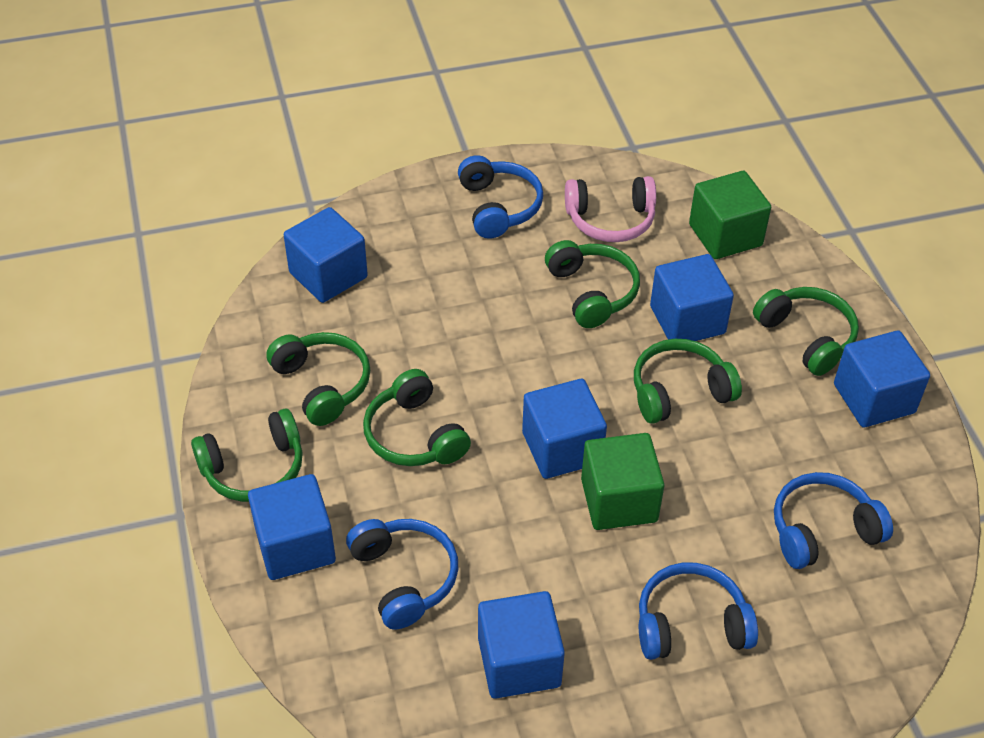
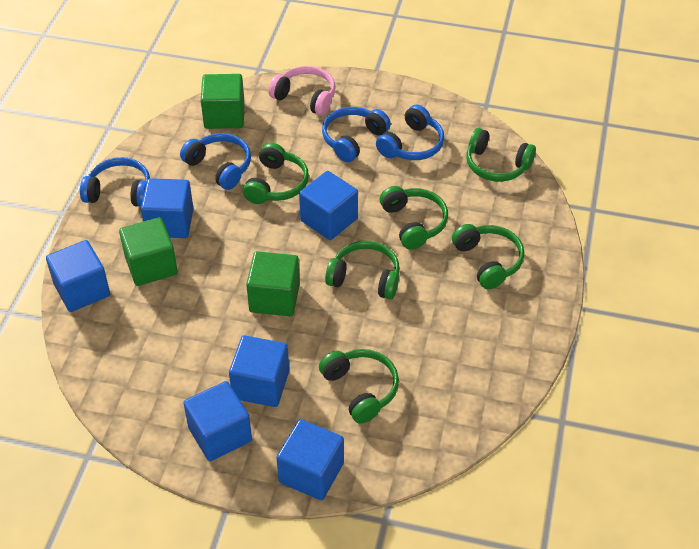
green cube: 2 -> 3

